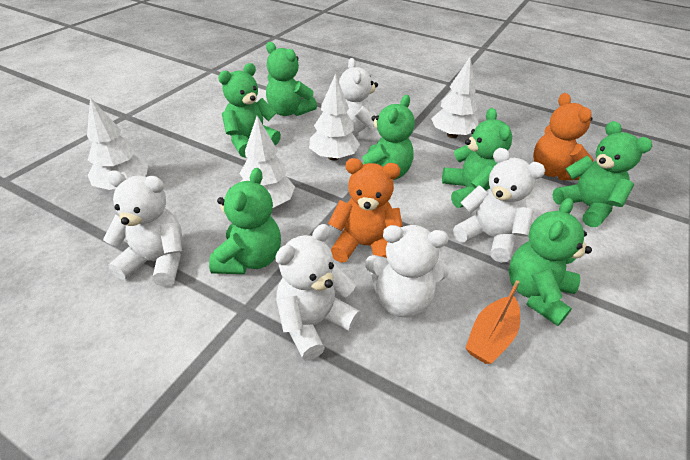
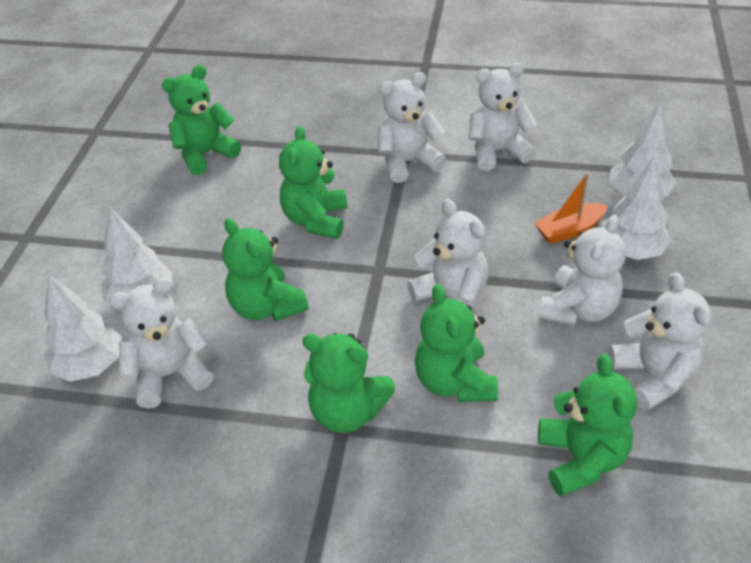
green teddy bear: 7 -> 6
orange teddy bear: 2 -> 0
white teddy bear: 5 -> 6

